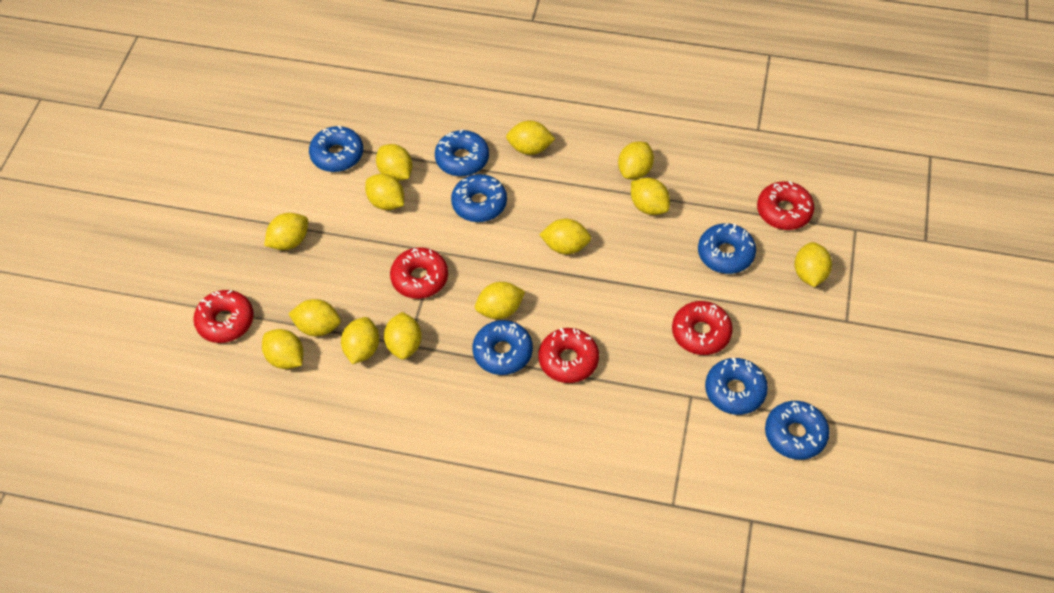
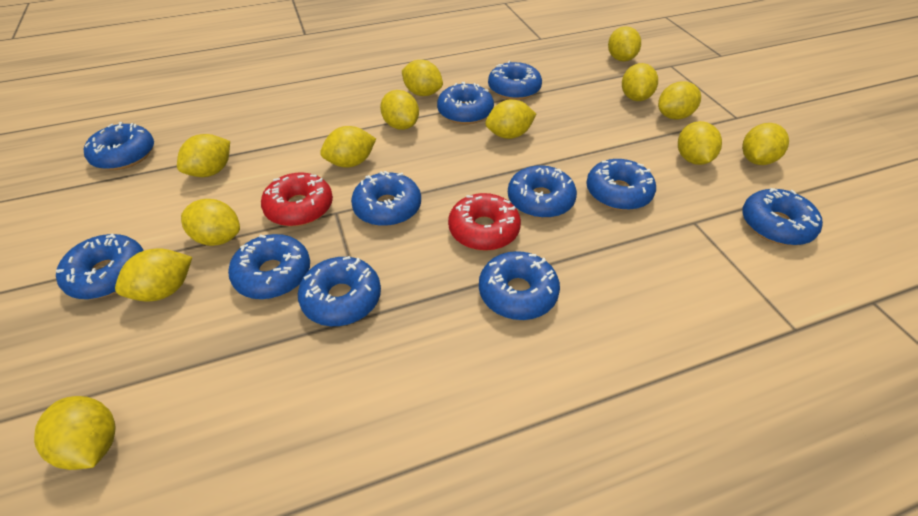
blue donut: 7 -> 11
red donut: 5 -> 2

